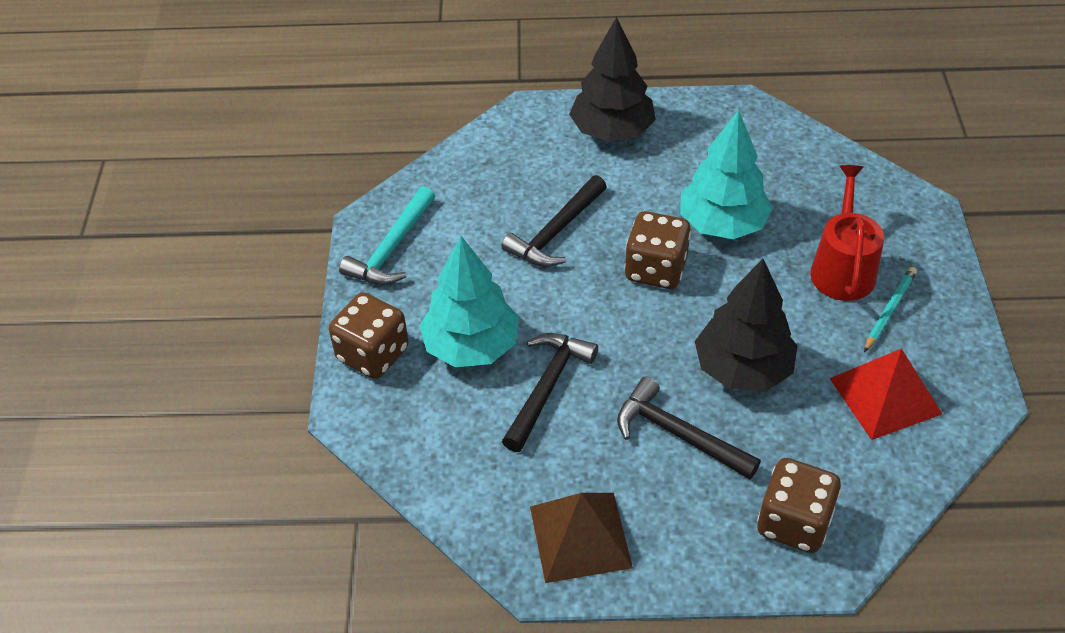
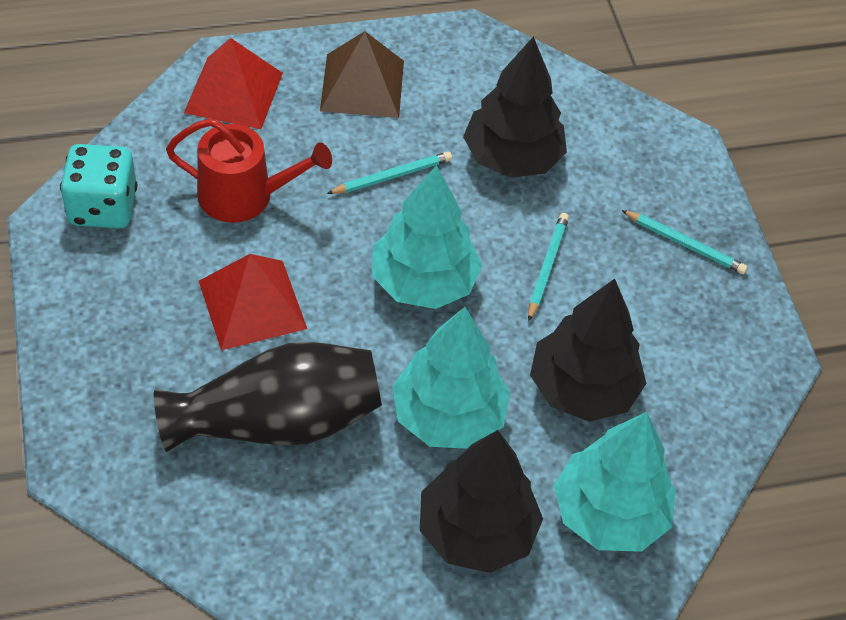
black hammer: 3 -> 0
black tree: 2 -> 3
black vase: 0 -> 1
brown dice: 3 -> 0
red pyramid: 1 -> 2
turquoise dice: 0 -> 1
turquoise hammer: 1 -> 0
turquoise pencil: 1 -> 3
turquoise tree: 2 -> 3

